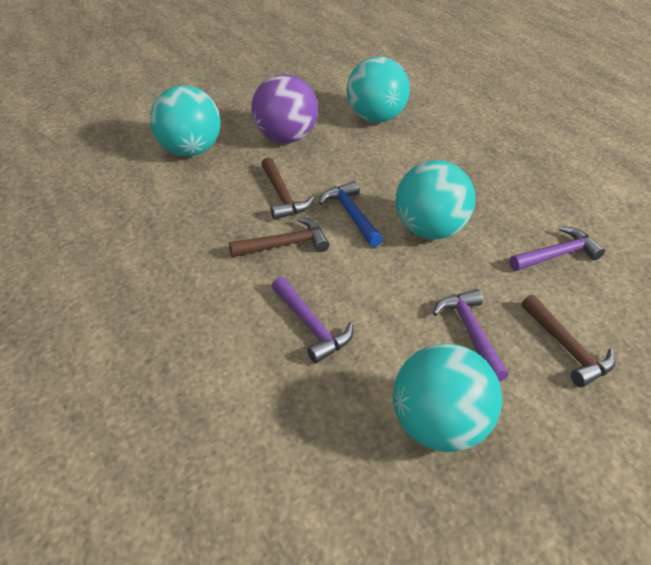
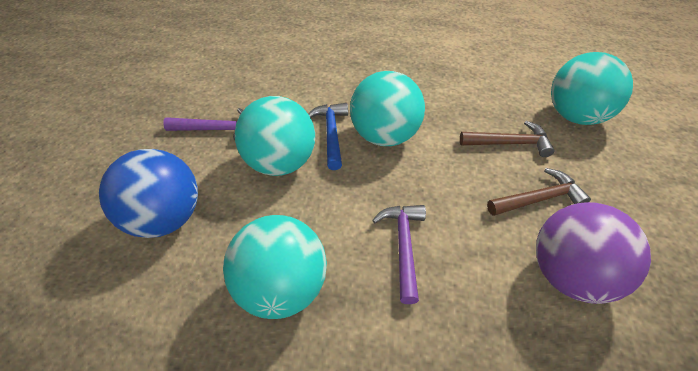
blue ball: 0 -> 1
brown hammer: 3 -> 2
purple hammer: 3 -> 2

